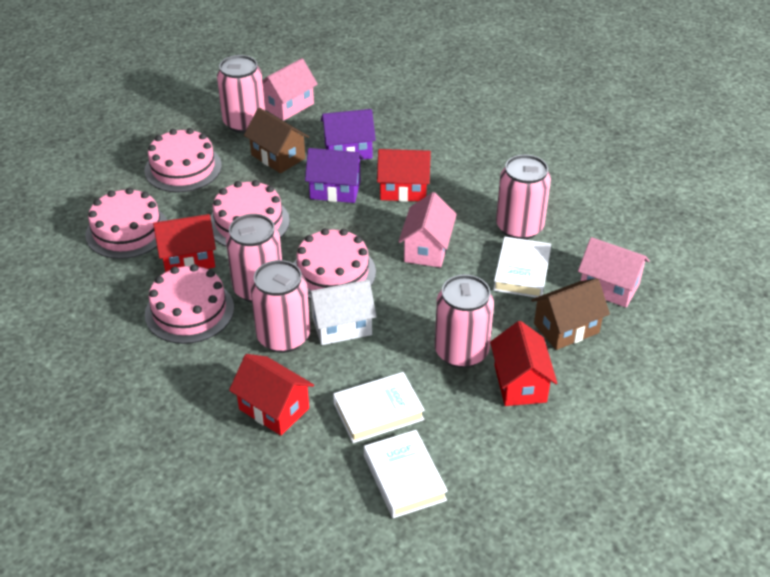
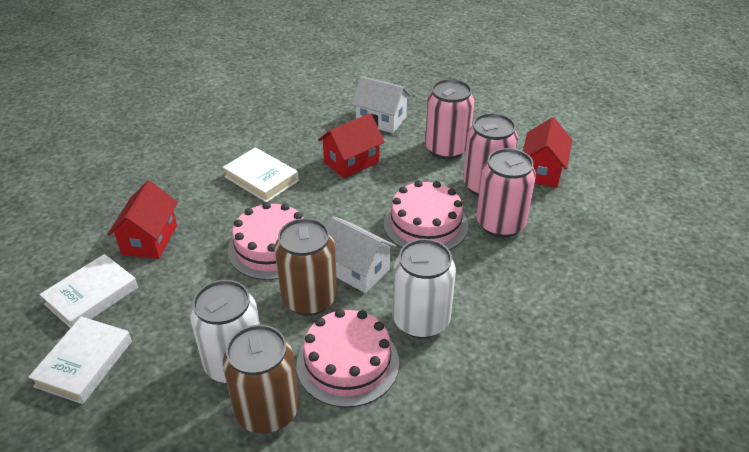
brown can: 0 -> 2
brown house: 2 -> 0
pink cake: 5 -> 3
pink can: 5 -> 3
pink house: 3 -> 0
purple house: 2 -> 0
red house: 4 -> 3
white can: 0 -> 2
white house: 1 -> 2

